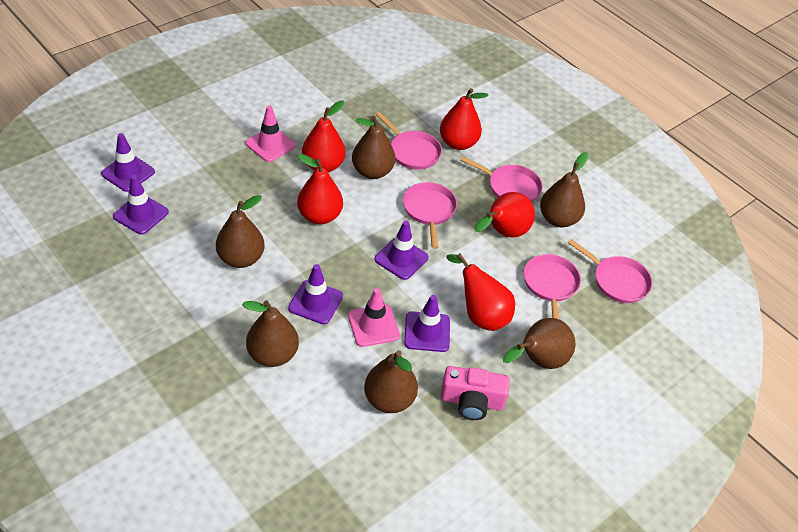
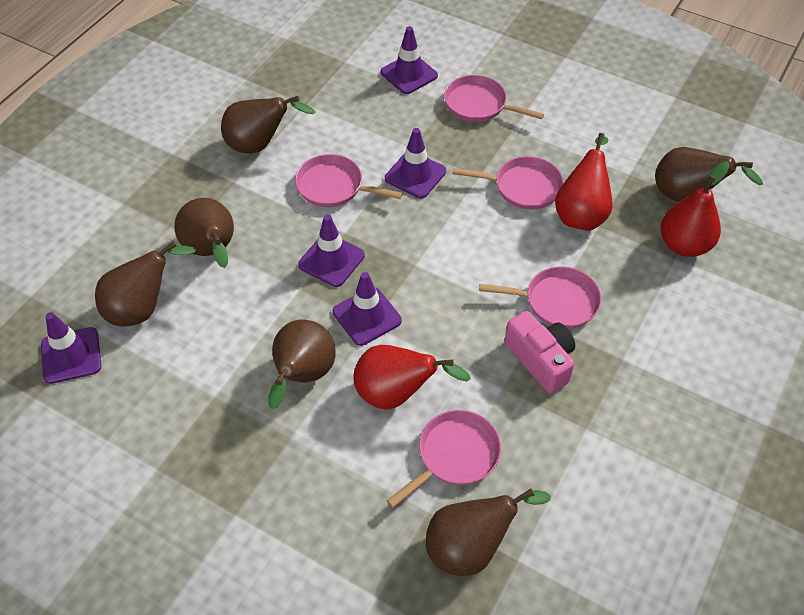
pink traffic cone: 2 -> 0
red pear: 5 -> 3

